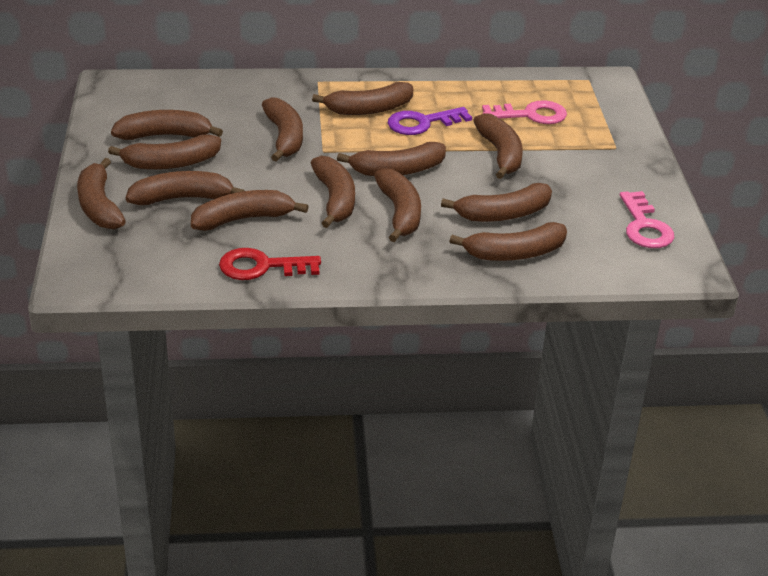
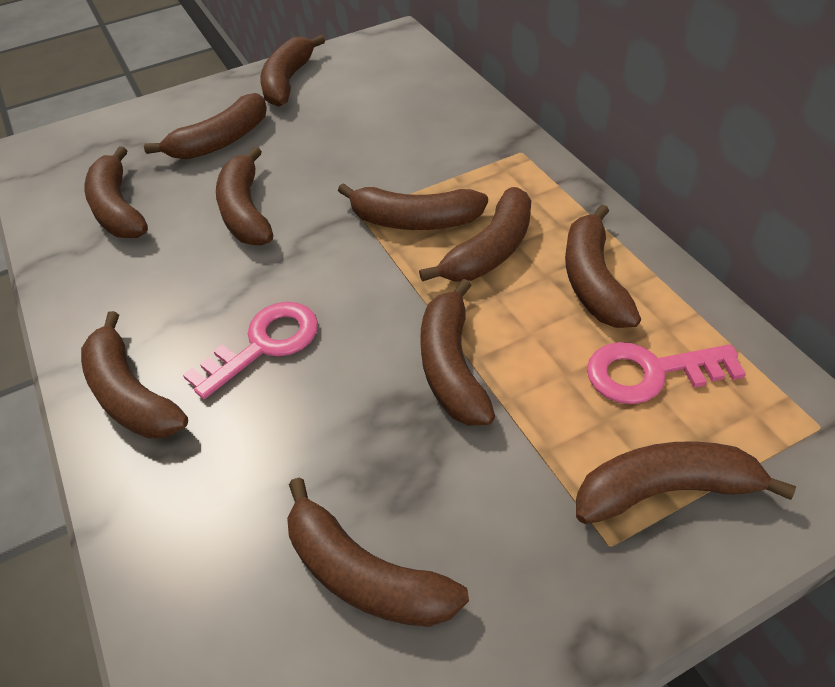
brown banana: 13 -> 11
purple key: 1 -> 0
red key: 1 -> 0

